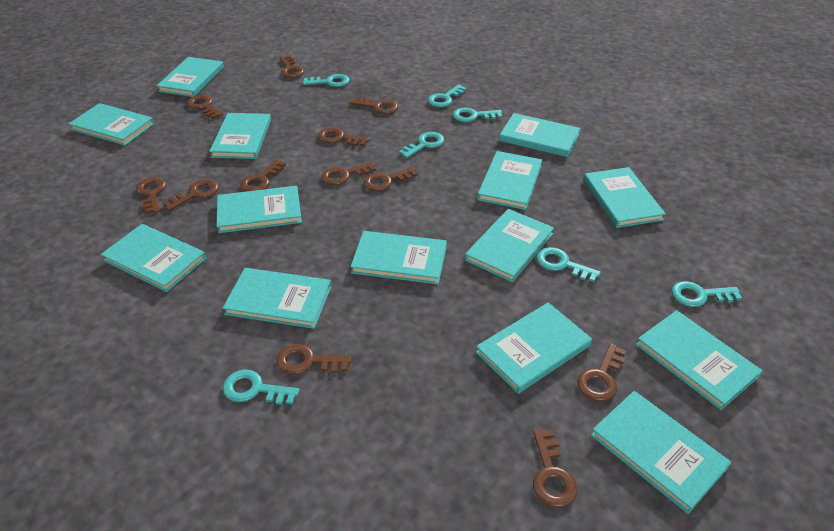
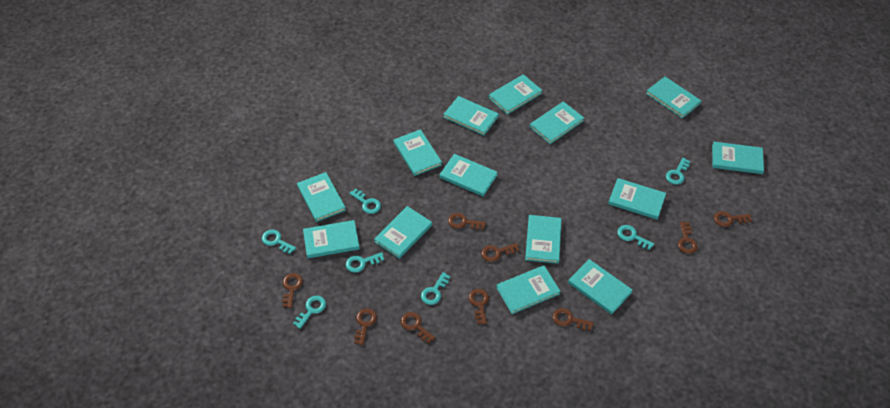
brown key: 12 -> 9

